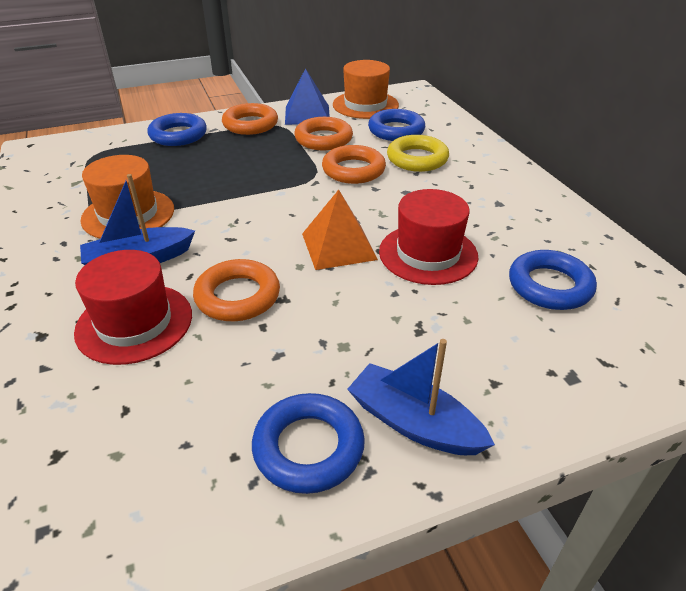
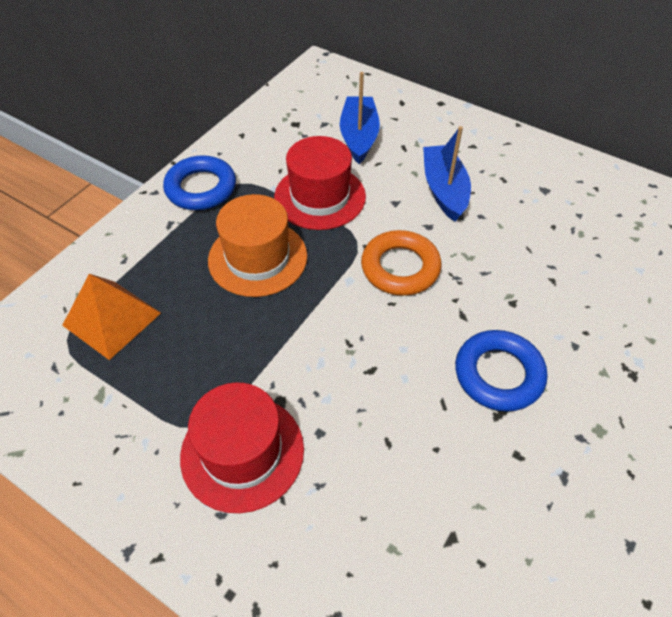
blue pyramid: 1 -> 0
blue ring: 4 -> 2
orange hat: 2 -> 1
orange ring: 4 -> 1
yellow ring: 1 -> 0

